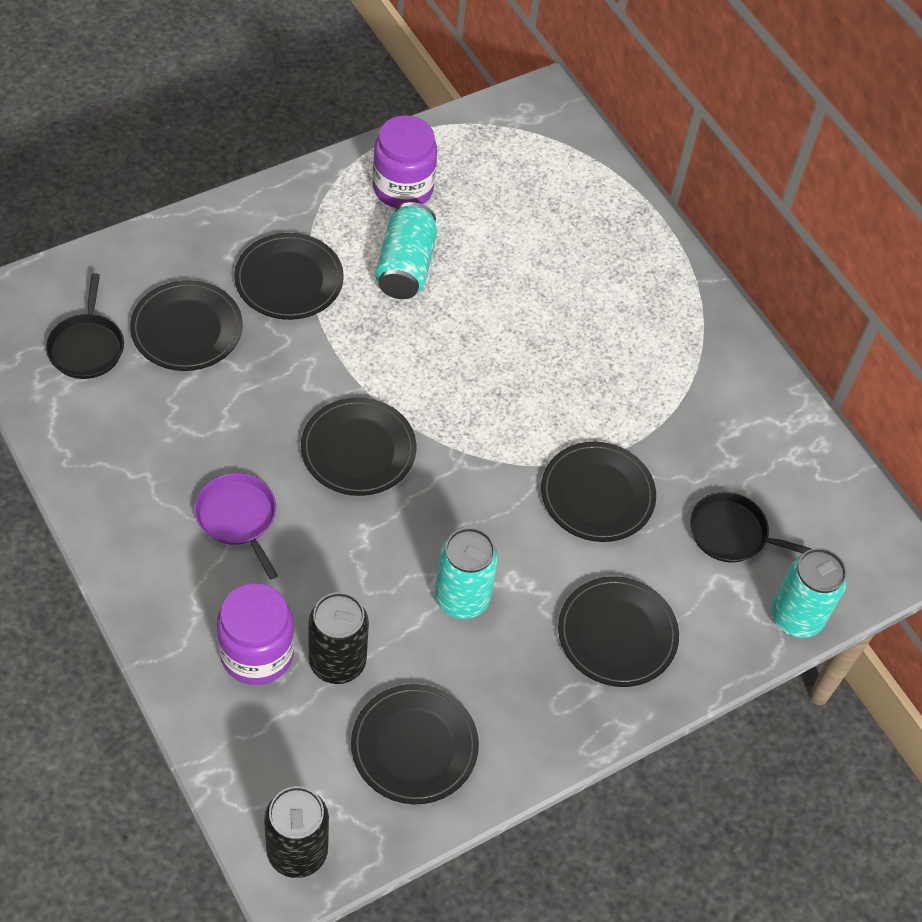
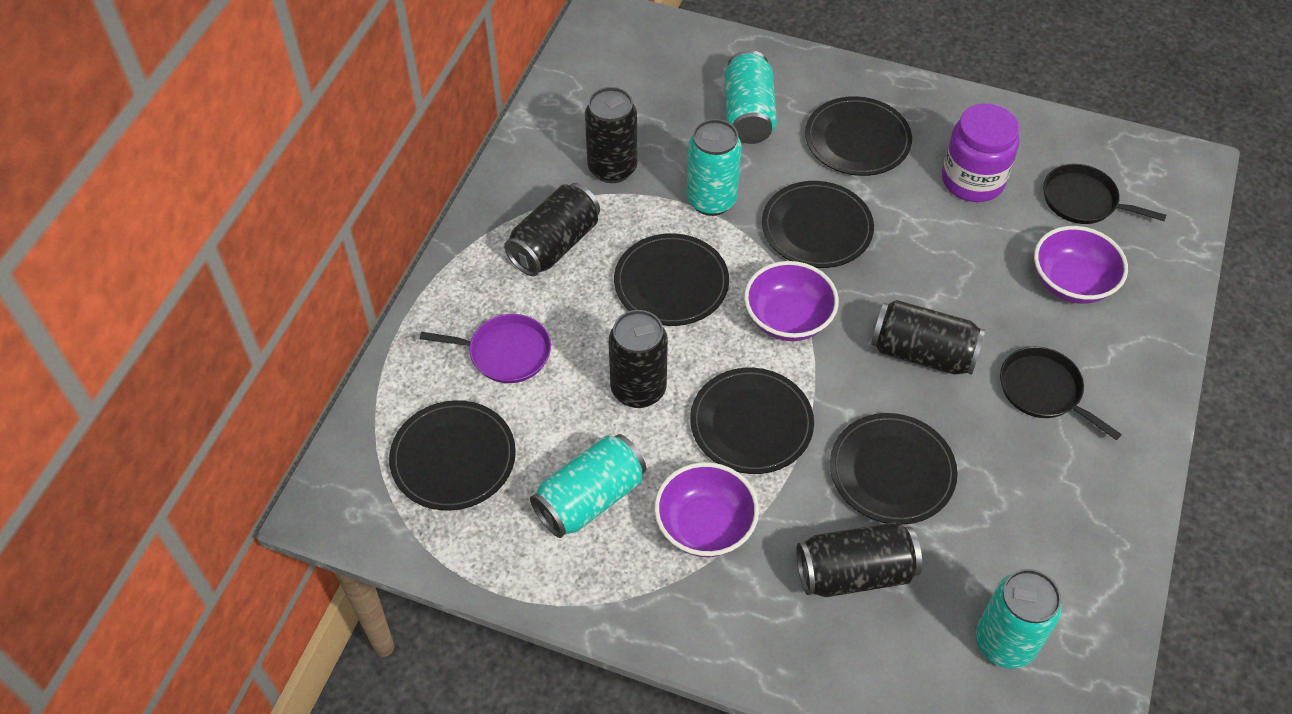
black can: 2 -> 5
purple bowl: 0 -> 3
purple jar: 2 -> 1
turquoise can: 3 -> 4

